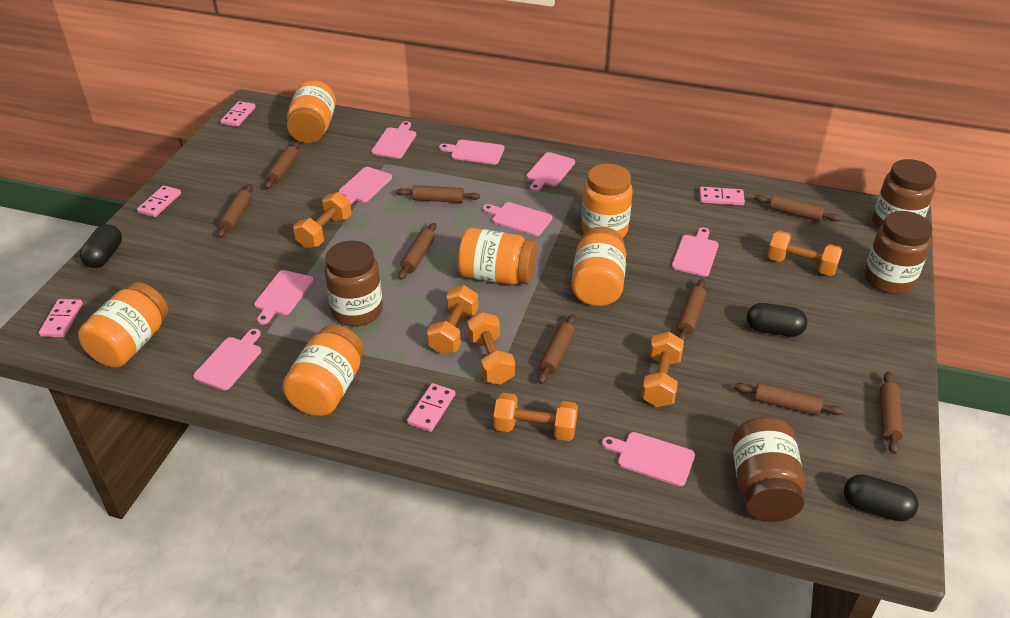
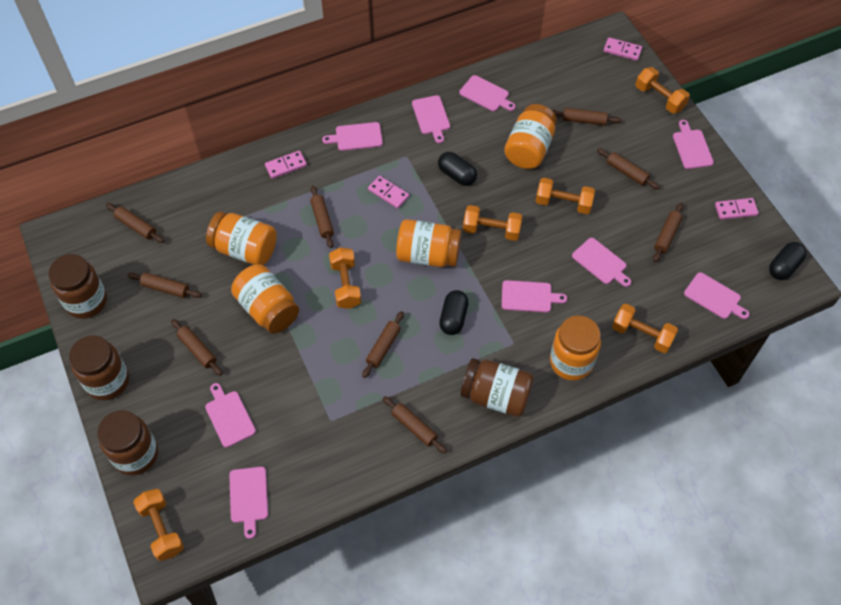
orange jar: 6 -> 5
pink domino: 5 -> 4

